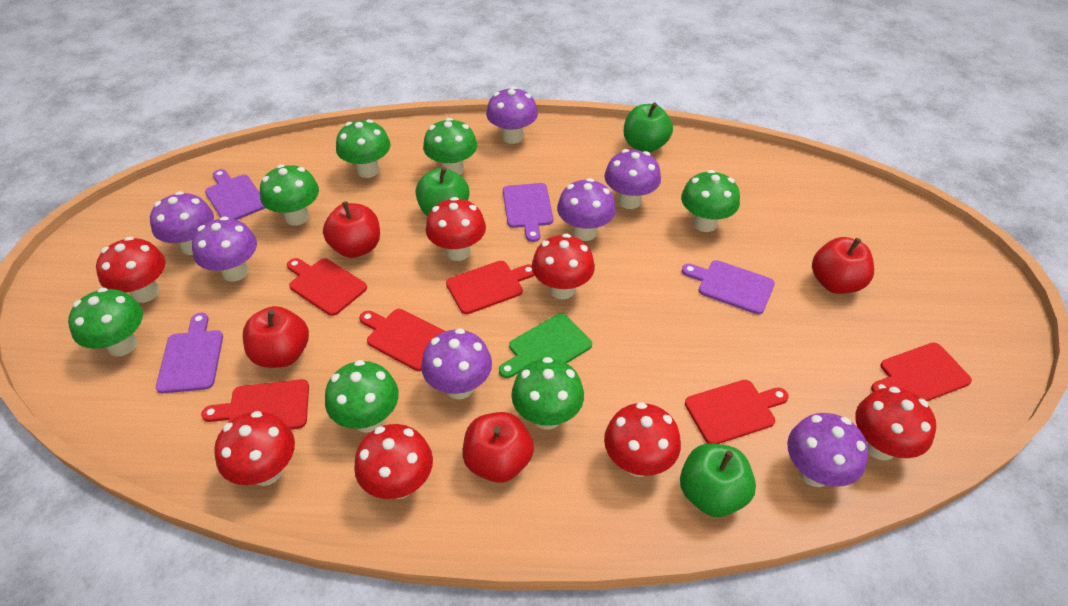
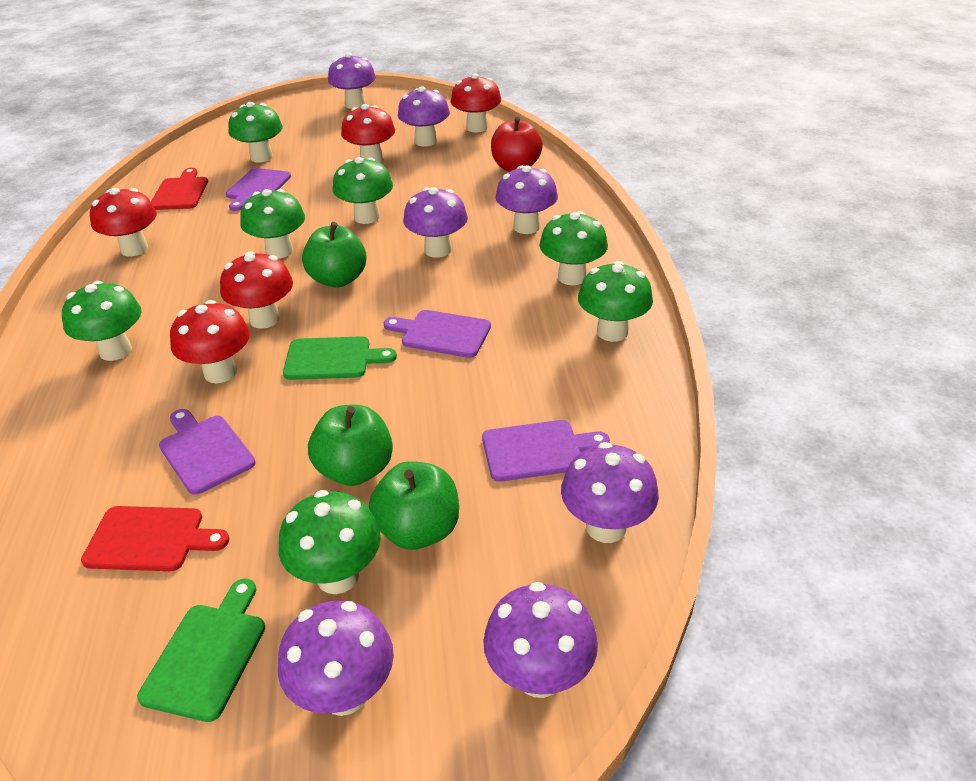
green cutting board: 1 -> 2
red apple: 4 -> 1
red cutting board: 6 -> 2
red mushroom: 7 -> 5

